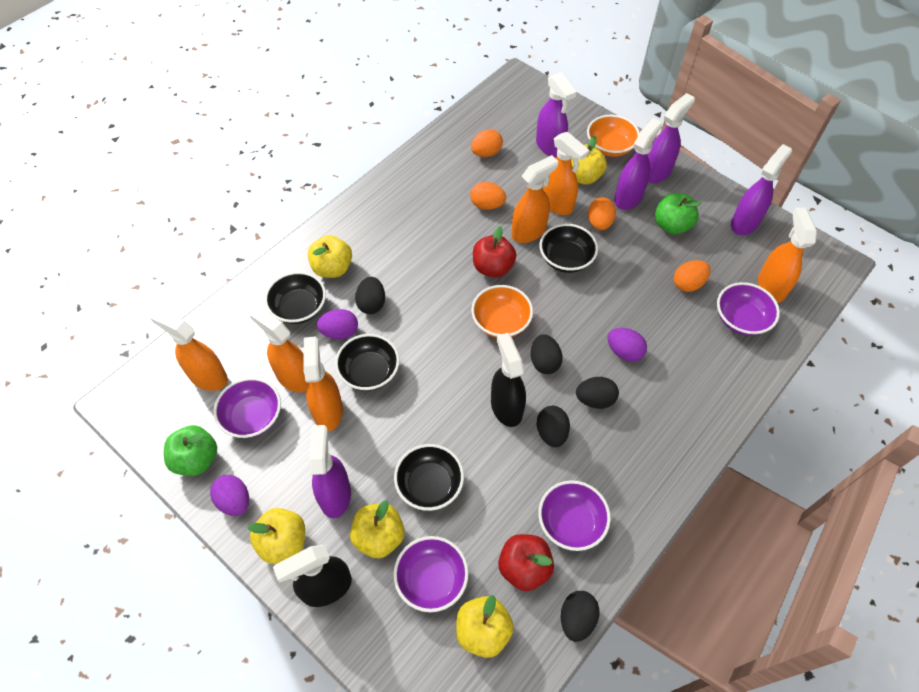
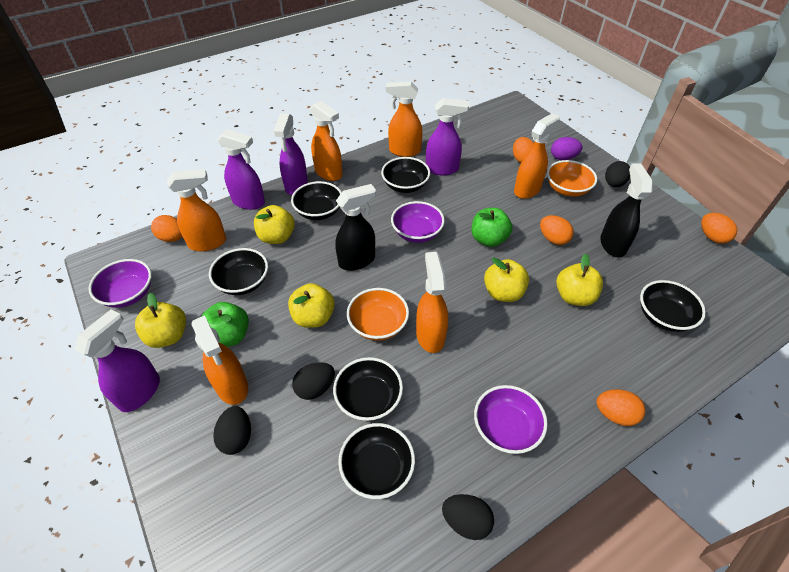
black bowl: 4 -> 6
black egg: 5 -> 4
orange egg: 4 -> 5
purple bowl: 4 -> 3
purple egg: 3 -> 1
purple spray bottle: 5 -> 4
red apple: 2 -> 0

